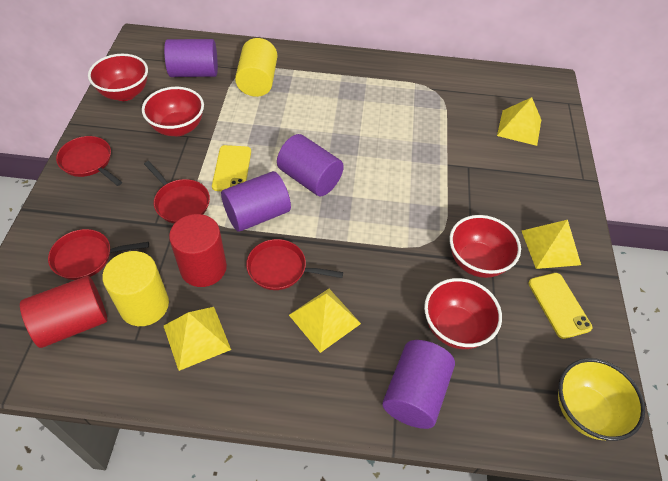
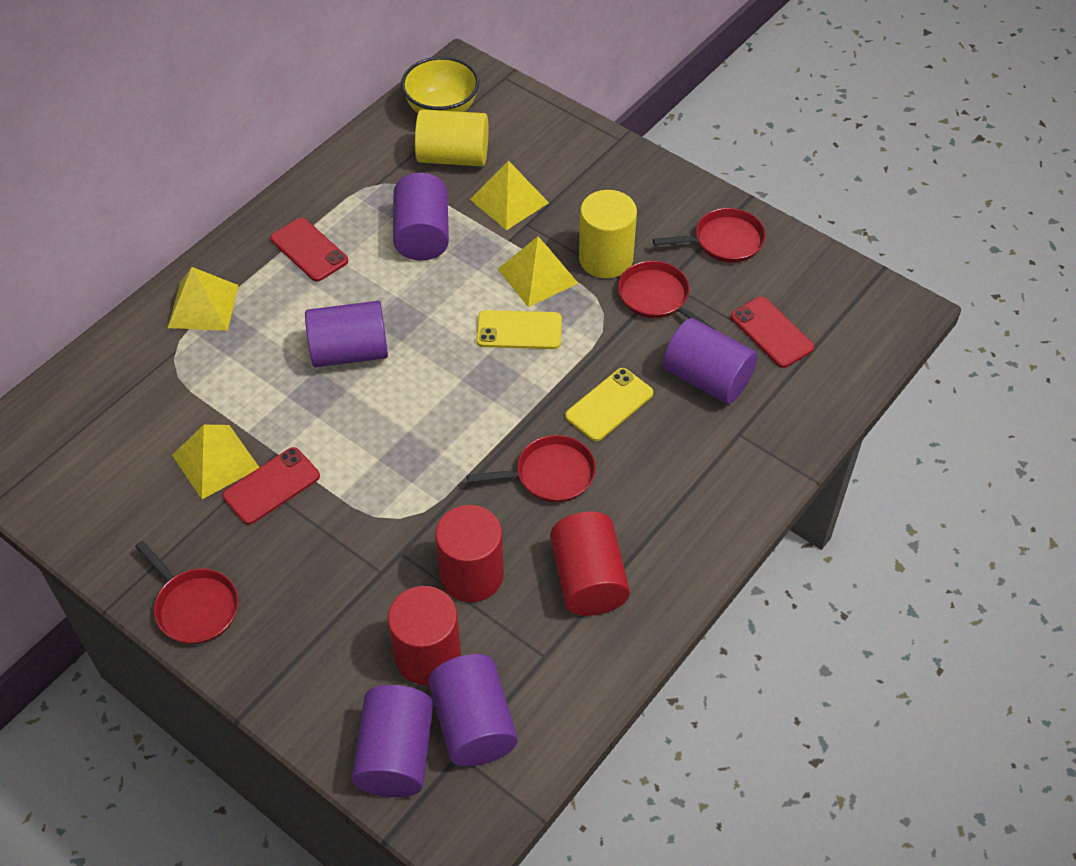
purple cylinder: 4 -> 5
red bowl: 4 -> 0
red cylinder: 2 -> 3
red phone: 0 -> 3

